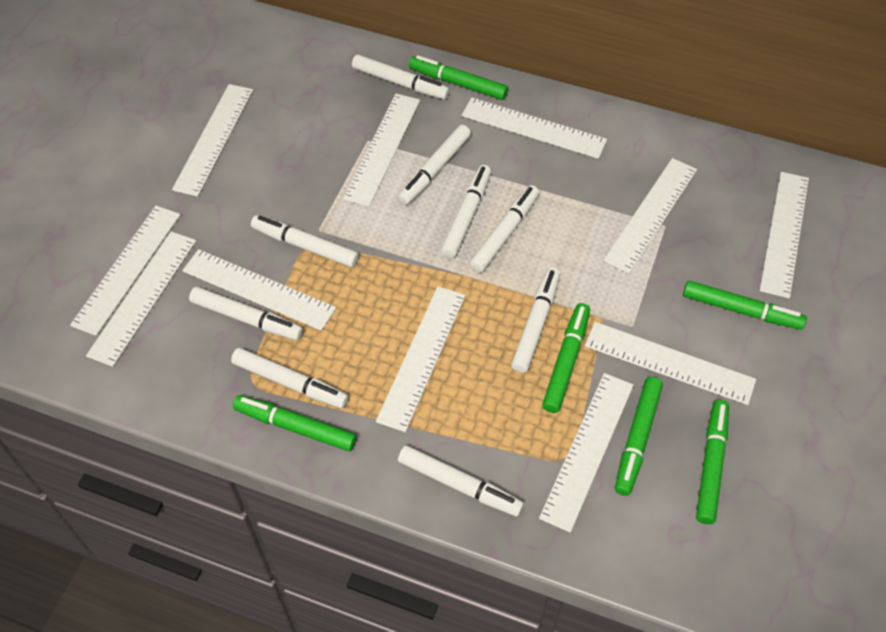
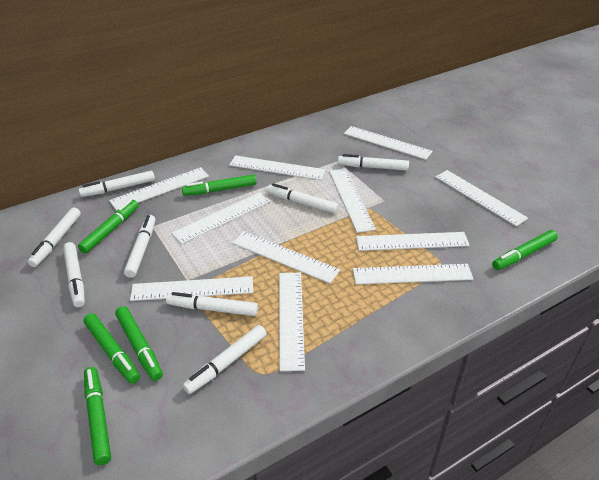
white marker: 9 -> 8

